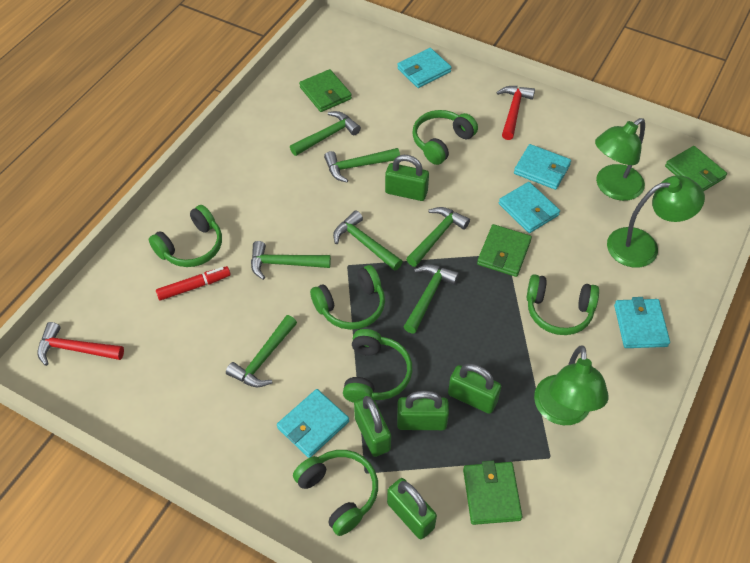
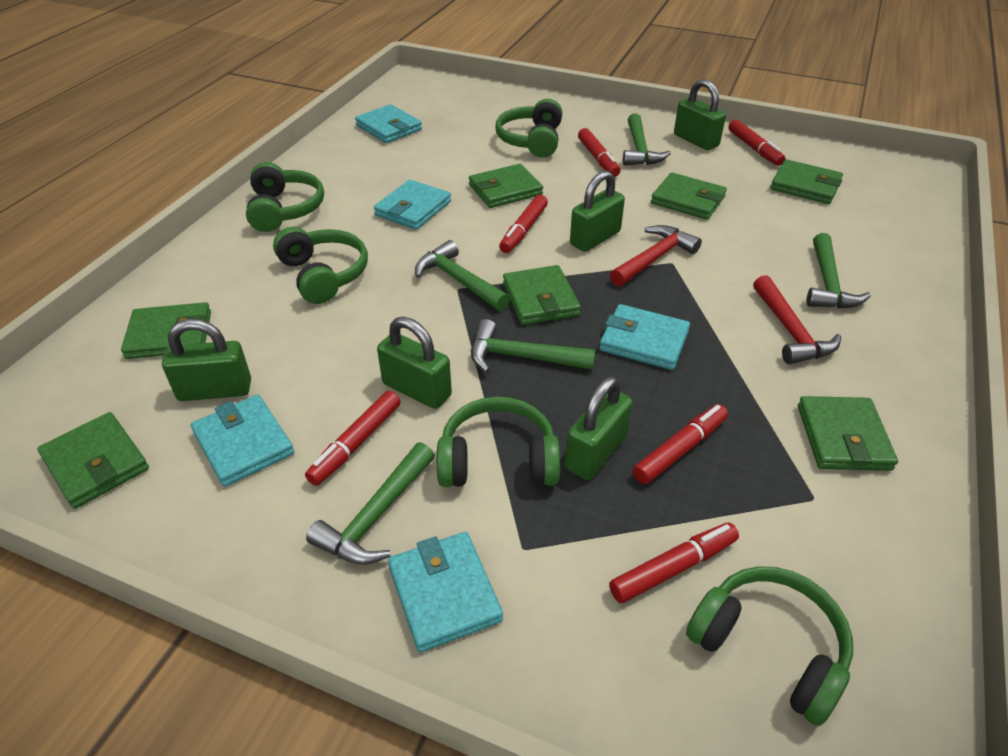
green hammer: 7 -> 5
green headphones: 6 -> 5
green lamp: 3 -> 0
green wallet: 4 -> 7
red marker: 1 -> 6

